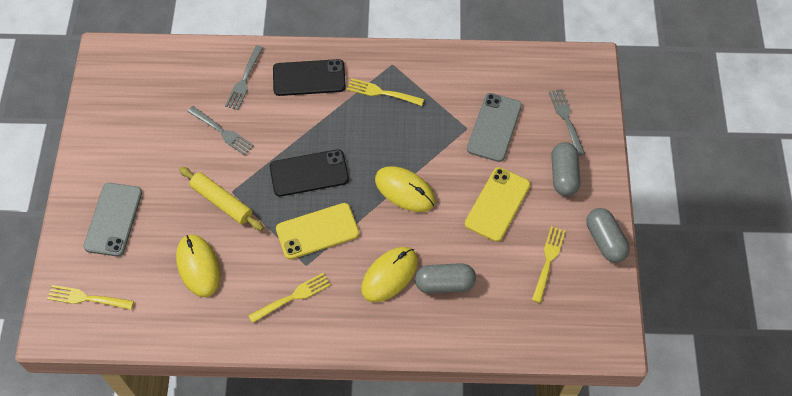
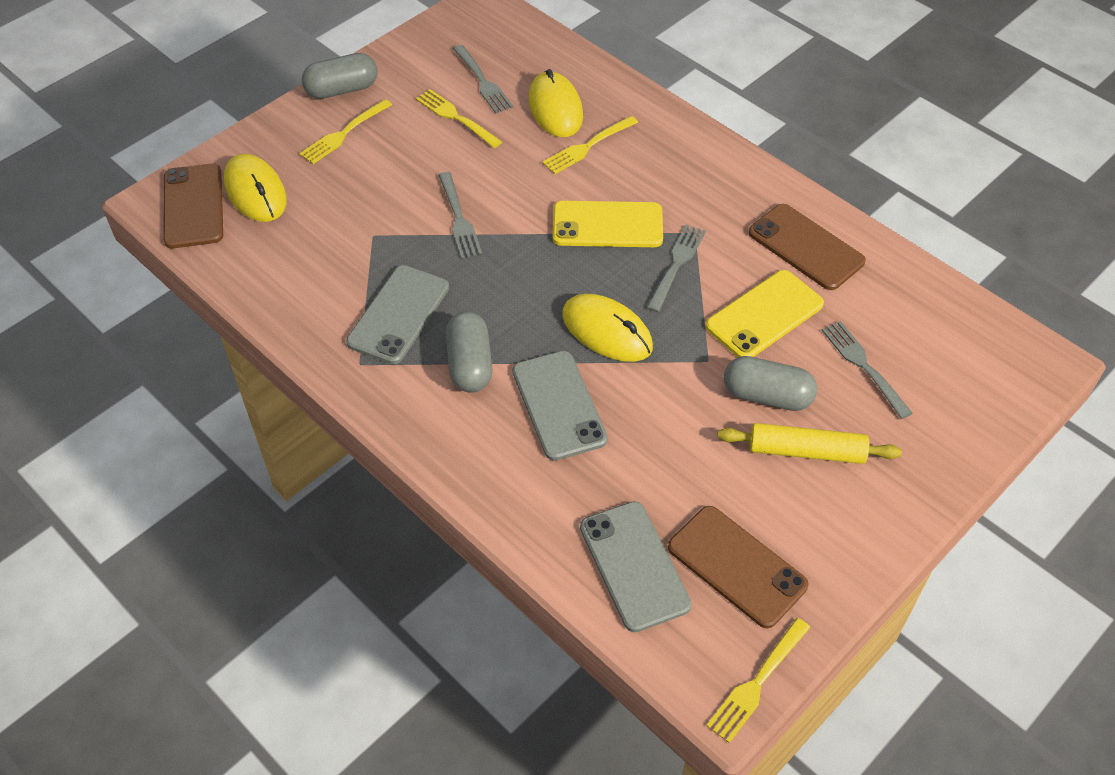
black phone: 2 -> 0
brown phone: 0 -> 3
grey fork: 3 -> 4
grey phone: 2 -> 3

